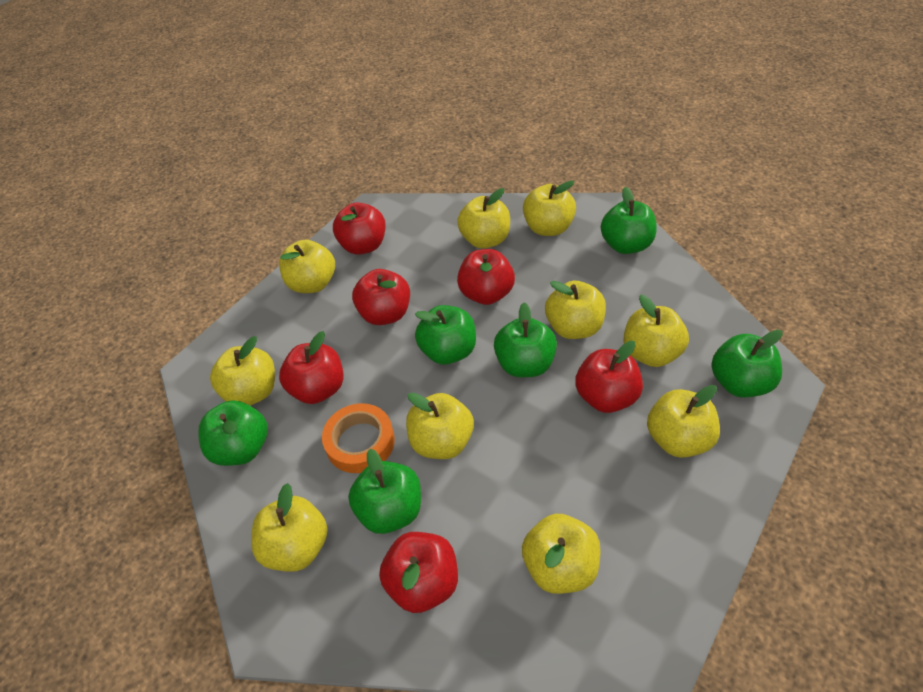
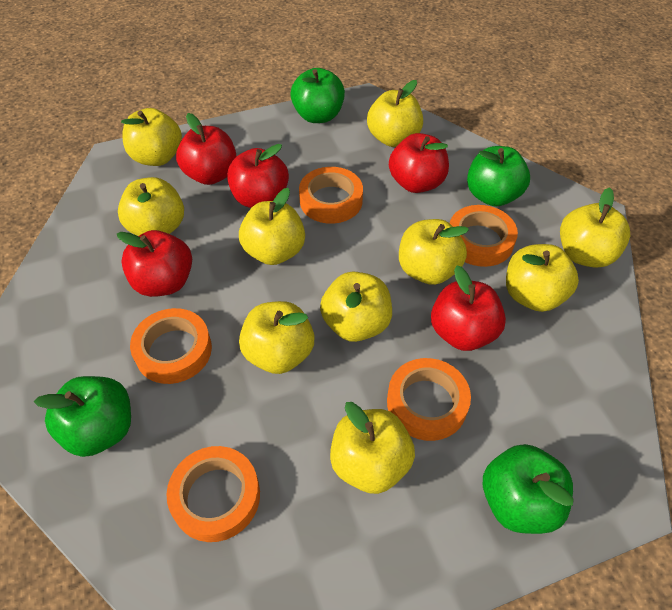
green apple: 6 -> 4
orange tape: 1 -> 5
red apple: 6 -> 5

